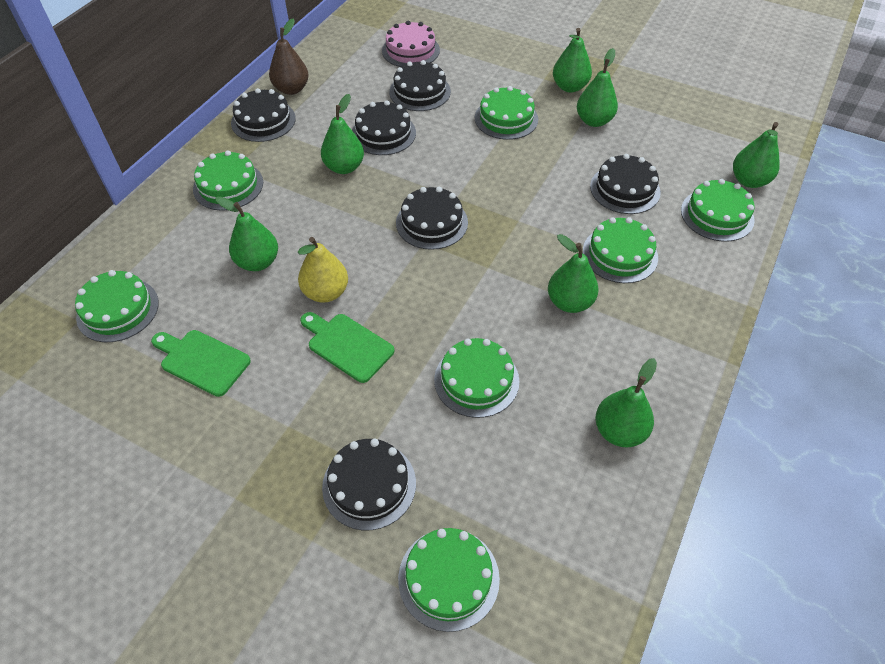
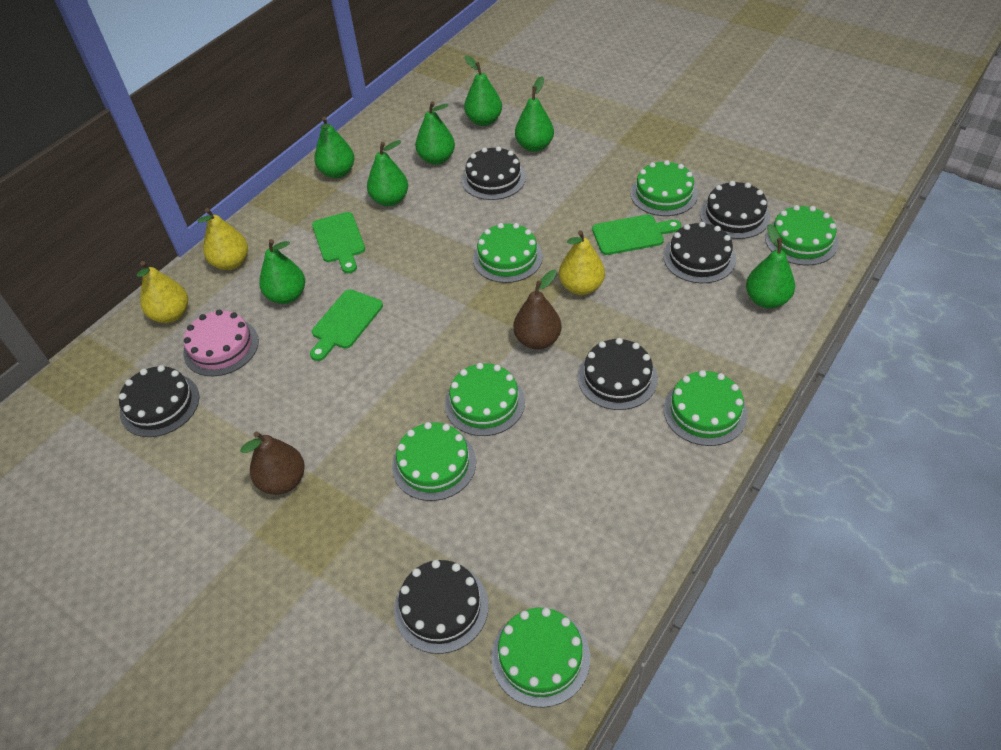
brown pear: 1 -> 2
green cutting board: 2 -> 3
yellow pear: 1 -> 3

